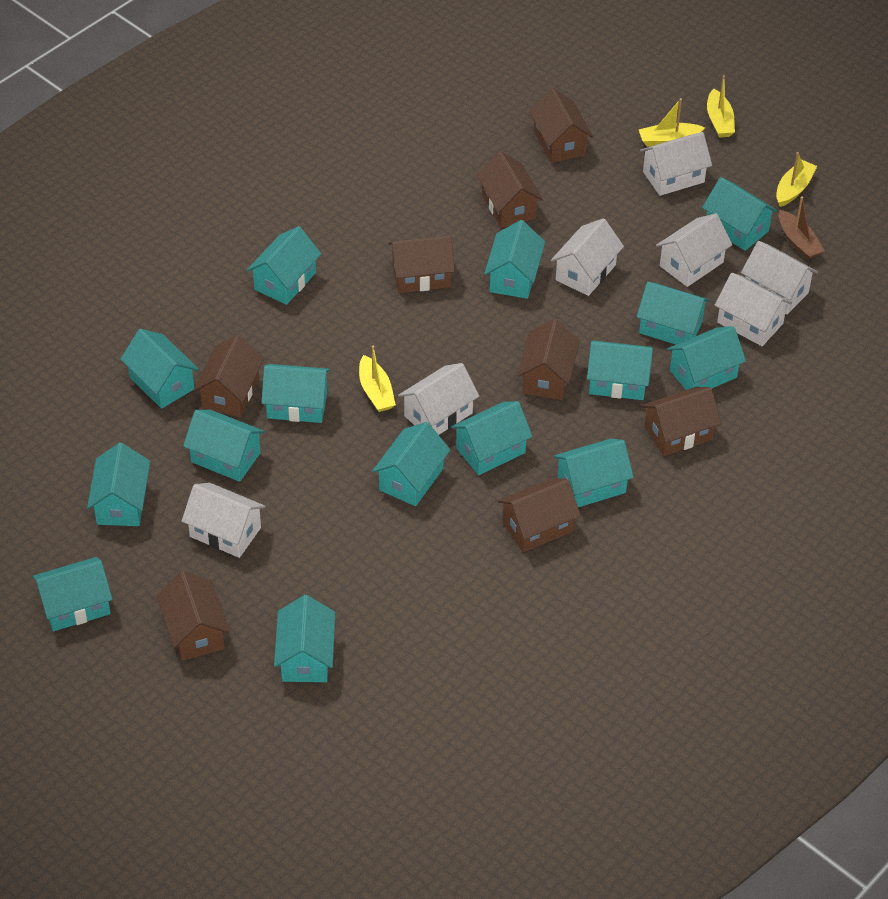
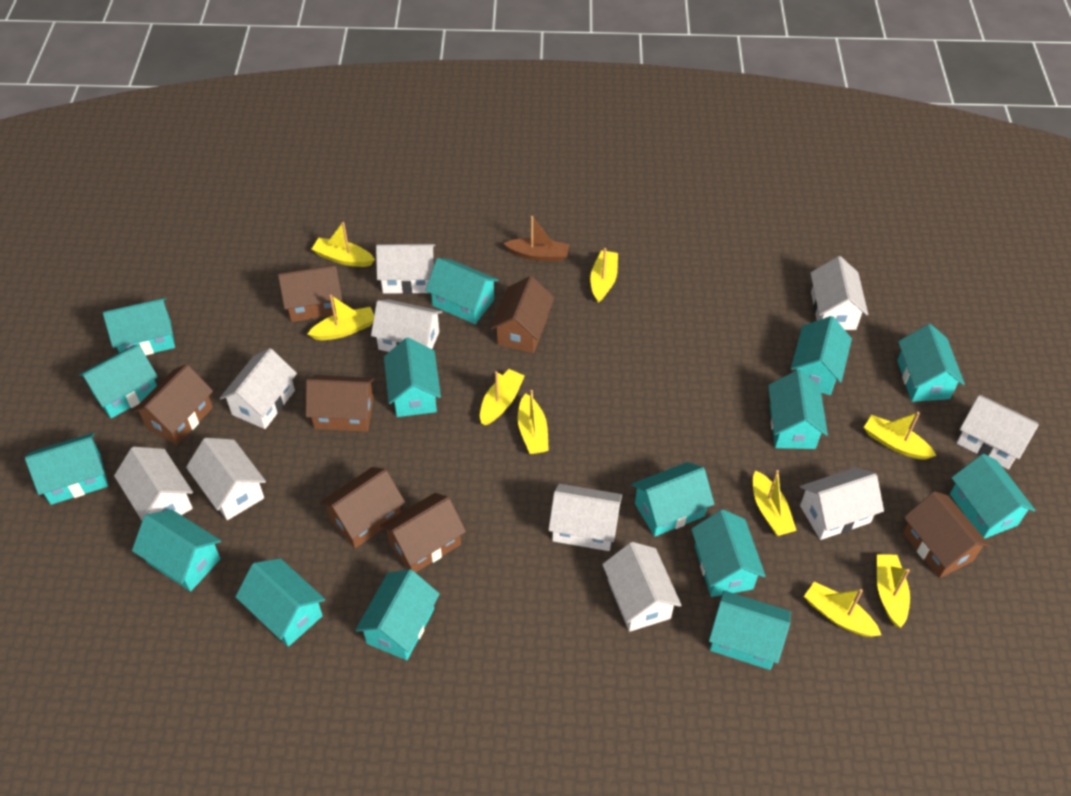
brown house: 8 -> 7
white house: 7 -> 10
yellow boat: 4 -> 9

